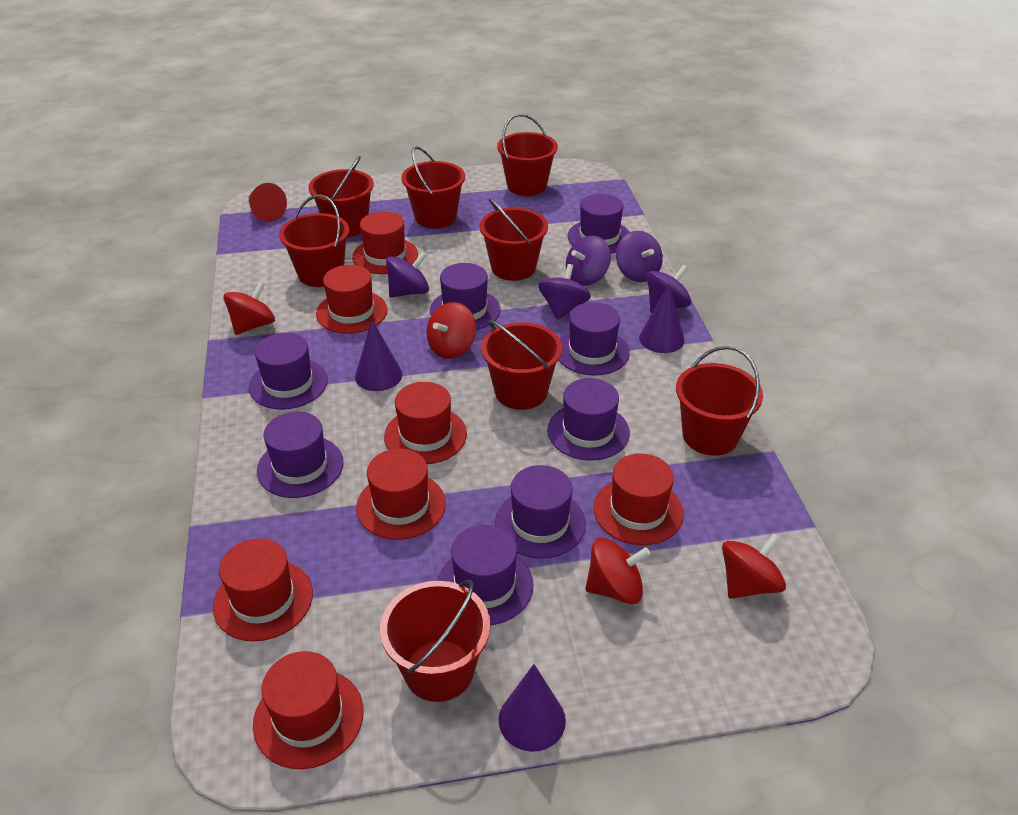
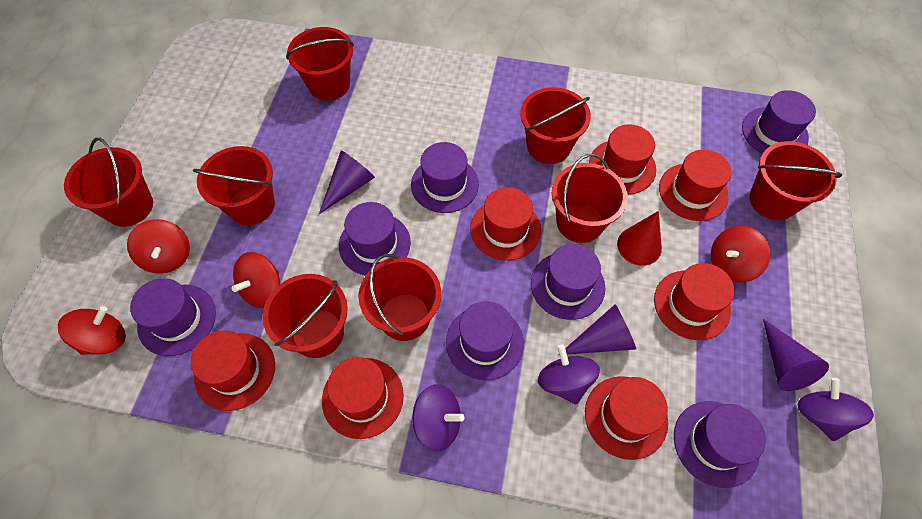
purple hat: 8 -> 7
purple spinning top: 5 -> 3

